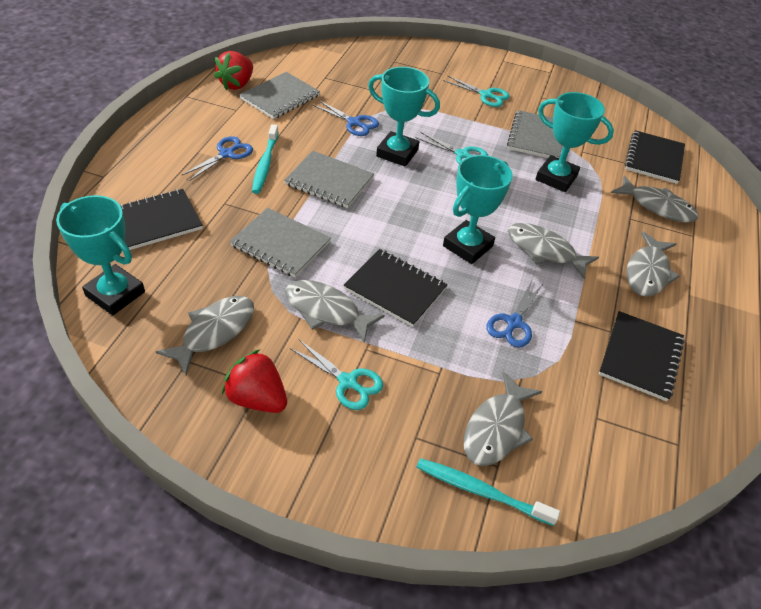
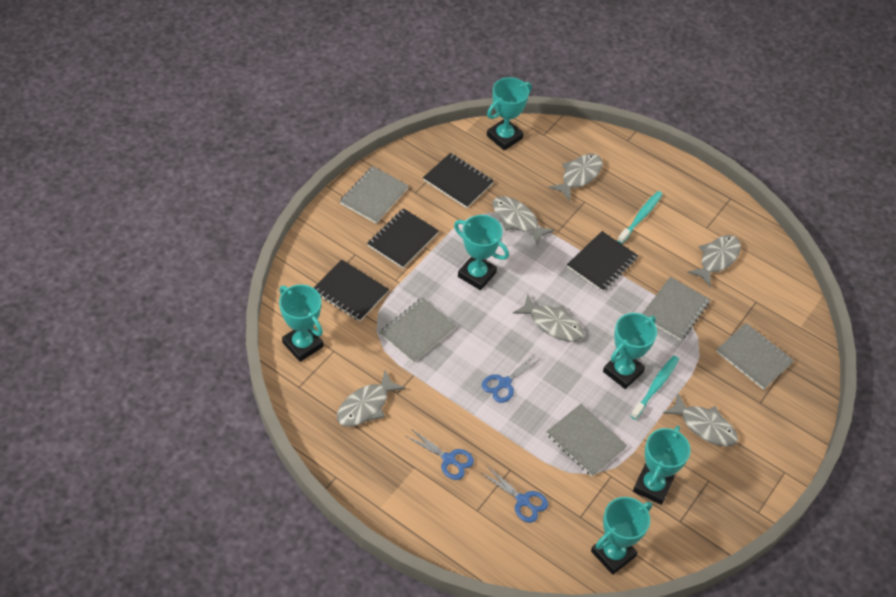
grey notebook: 4 -> 5
red strawberry: 2 -> 0
turquoise scissors: 3 -> 0
turquoise trophy: 4 -> 6

